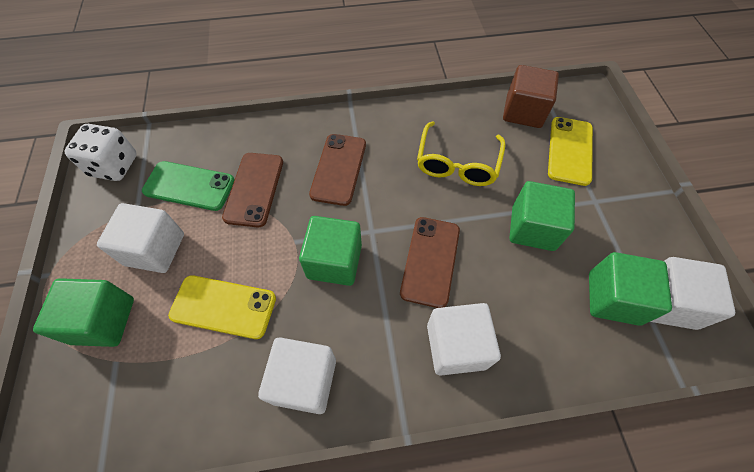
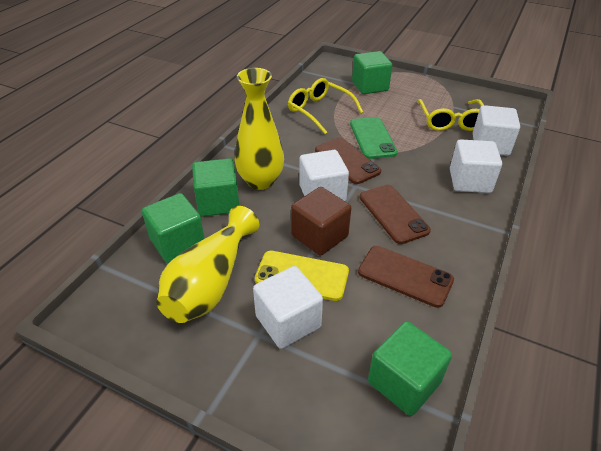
white dice: 1 -> 0
yellow glasses: 1 -> 2
yellow phone: 2 -> 1
yellow vase: 0 -> 2

